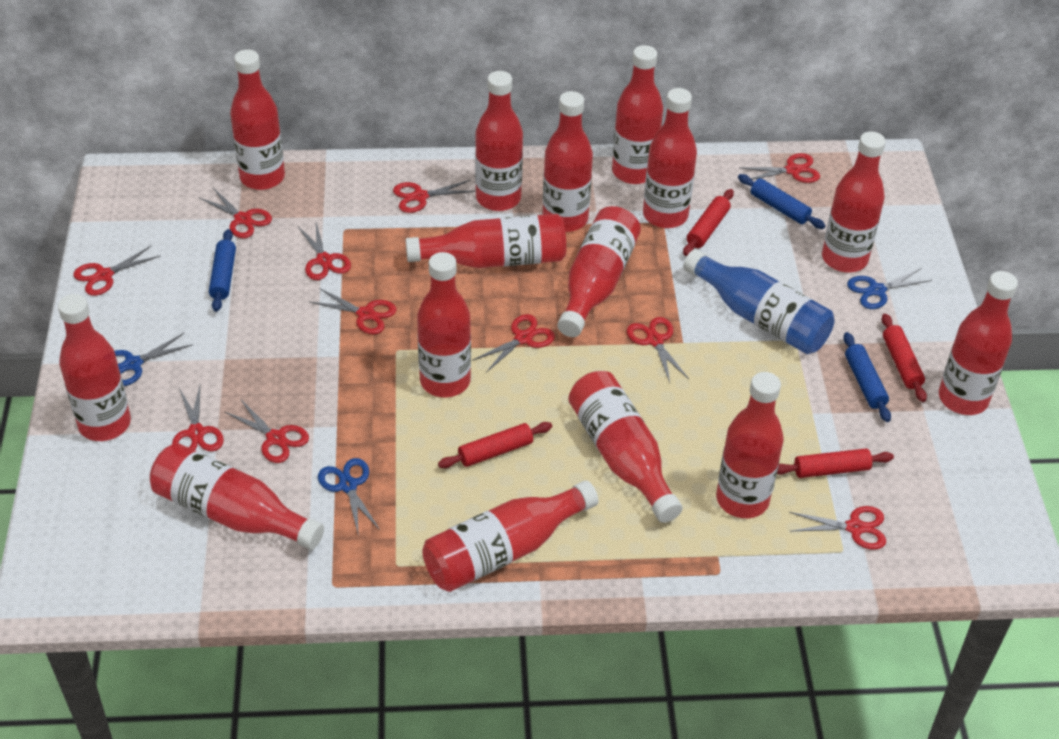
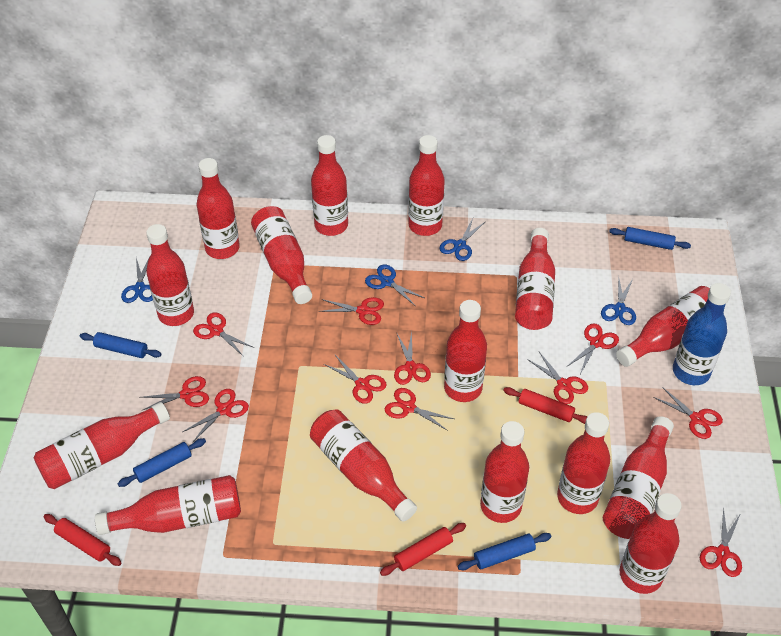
blue rolling pin: 3 -> 4
blue scissors: 3 -> 4
red rolling pin: 4 -> 3

